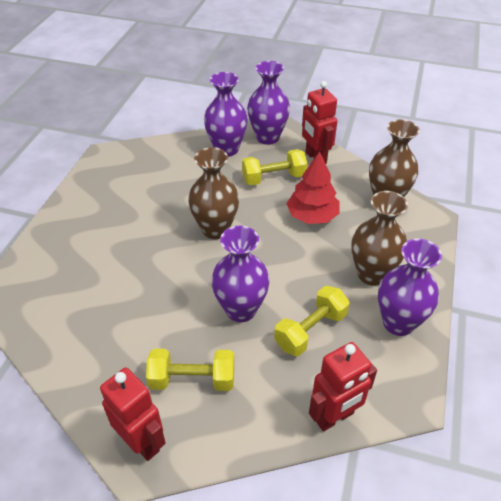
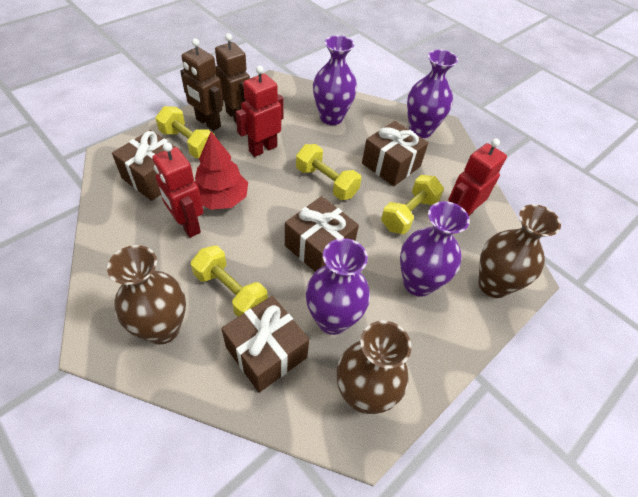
brown gift: 0 -> 4
brown robot: 0 -> 2
yellow dumbbell: 3 -> 4

